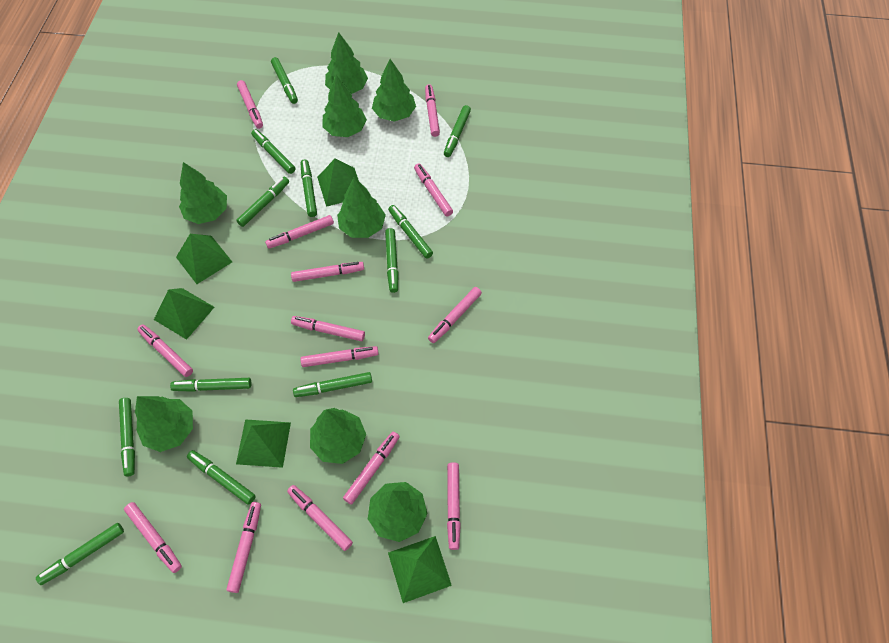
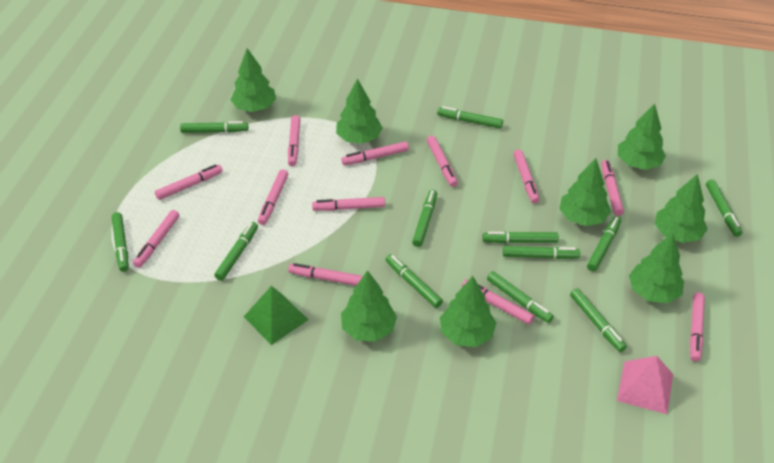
green pyramid: 5 -> 1
pink marker: 14 -> 12
pink pyramid: 0 -> 1

